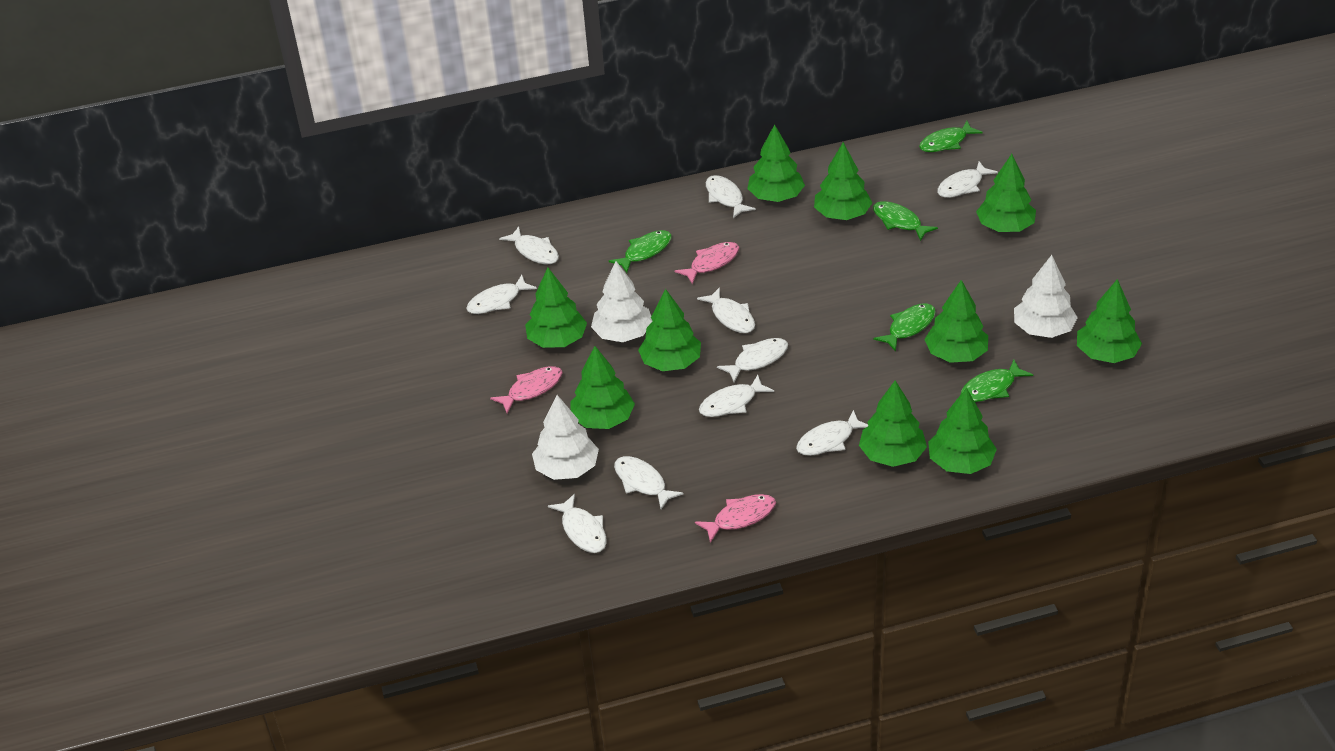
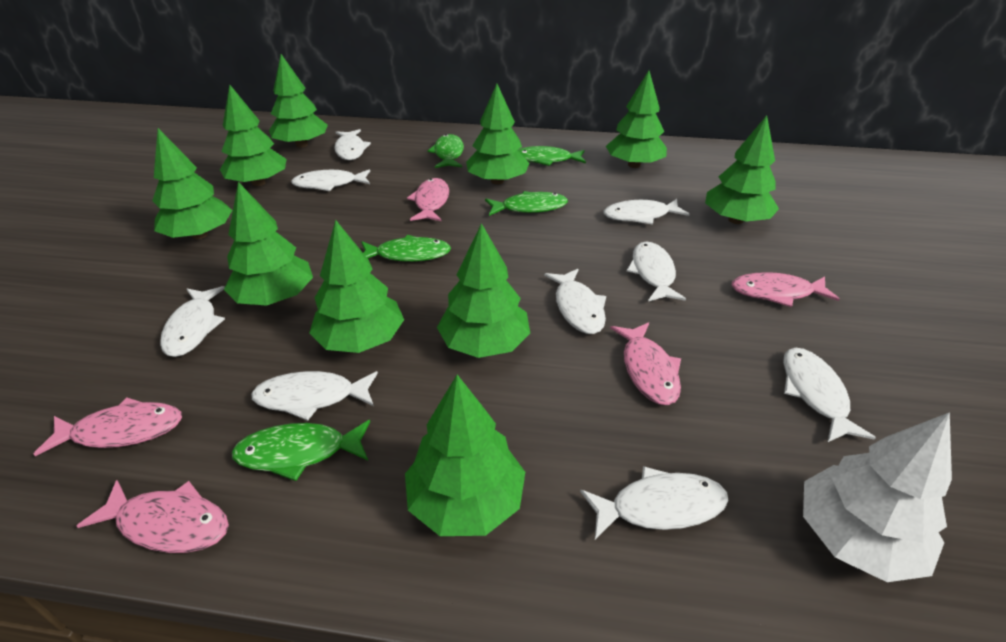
pink fish: 3 -> 5
white fish: 10 -> 9
white tree: 3 -> 1

